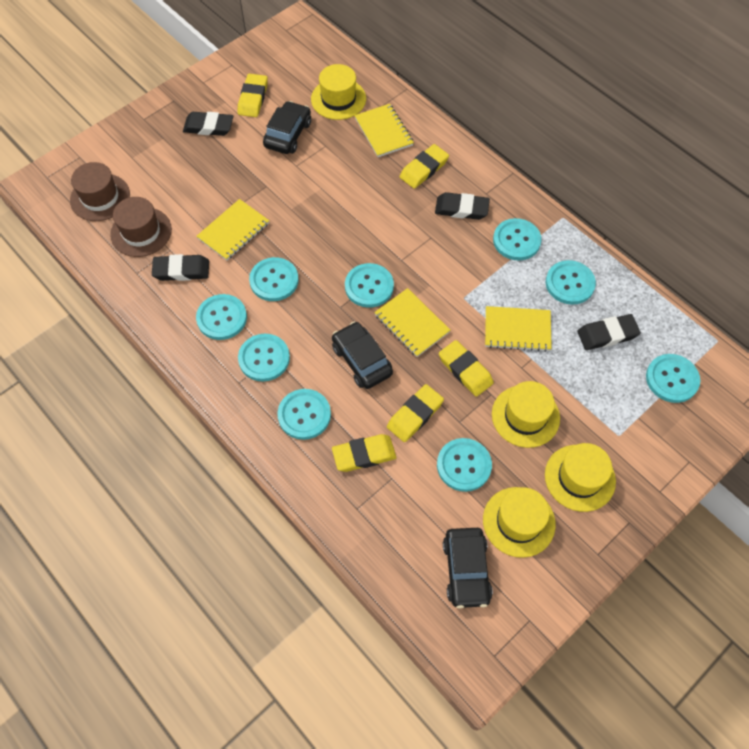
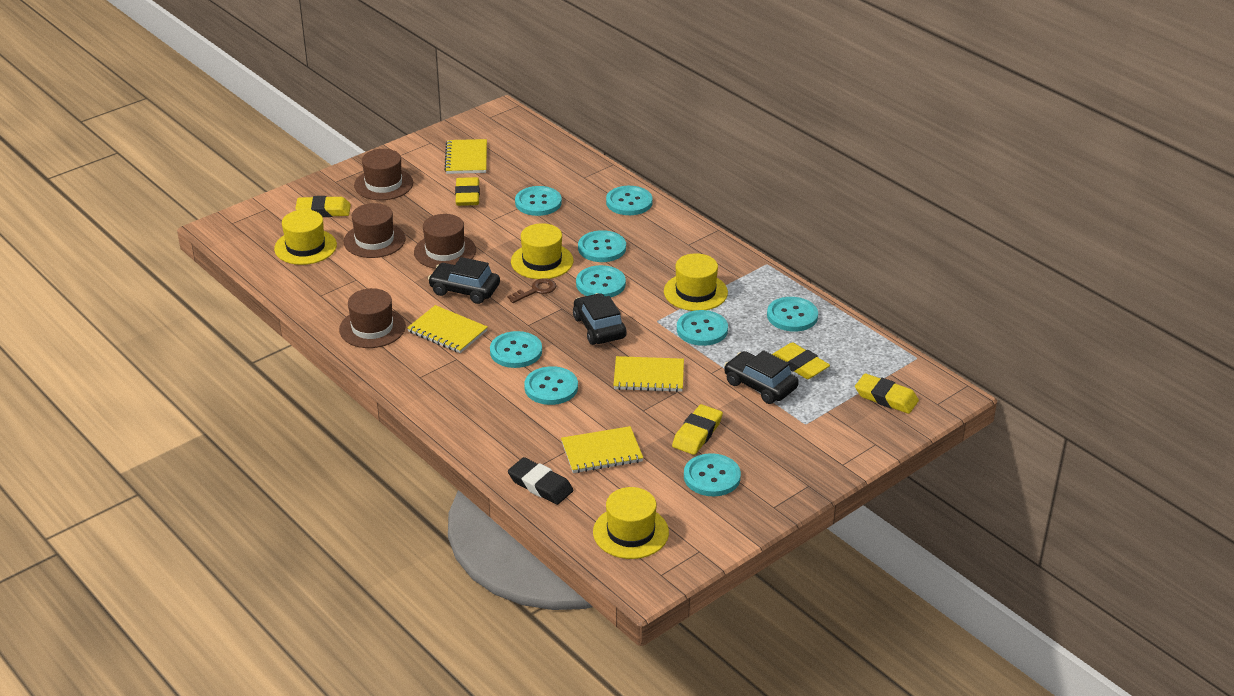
black eraser: 4 -> 1
brown hat: 2 -> 4
brown key: 0 -> 1

